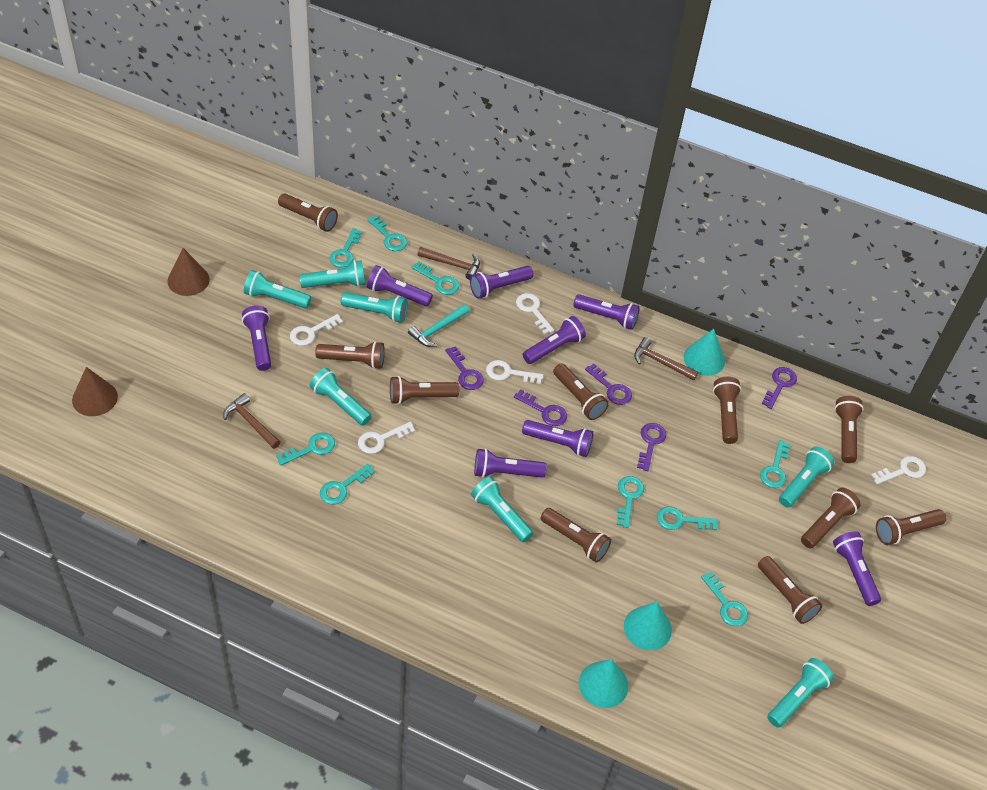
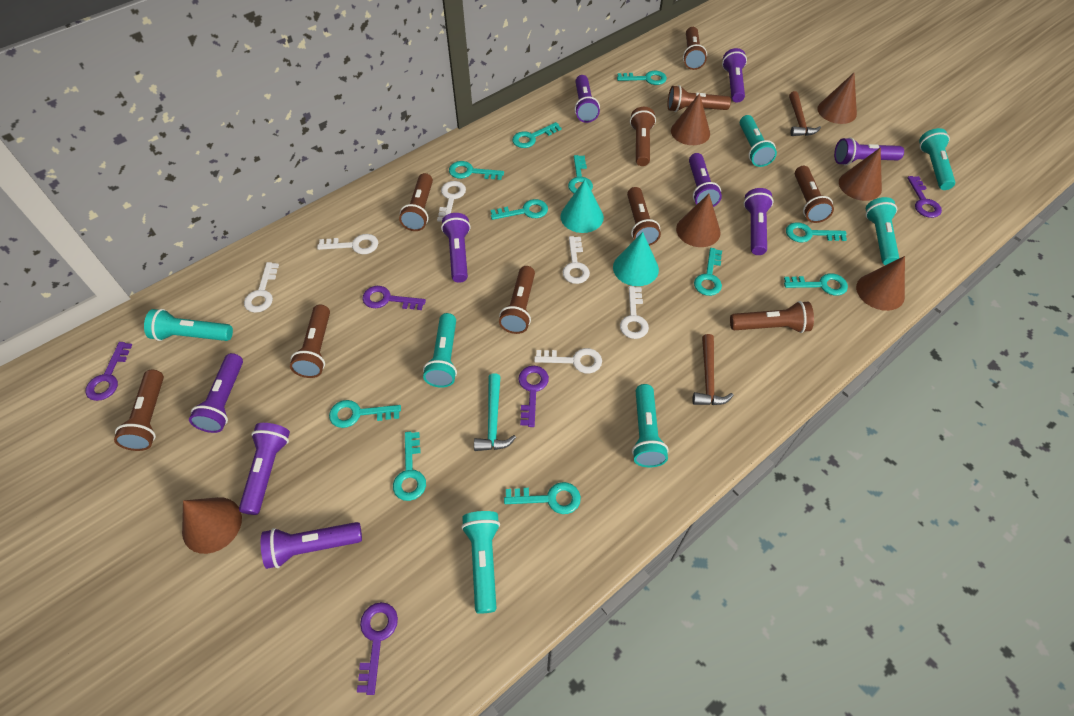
brown cone: 2 -> 6
brown hammer: 3 -> 2
purple flashlight: 8 -> 9
turquoise cone: 3 -> 2
turquoise key: 9 -> 11
white key: 5 -> 6

